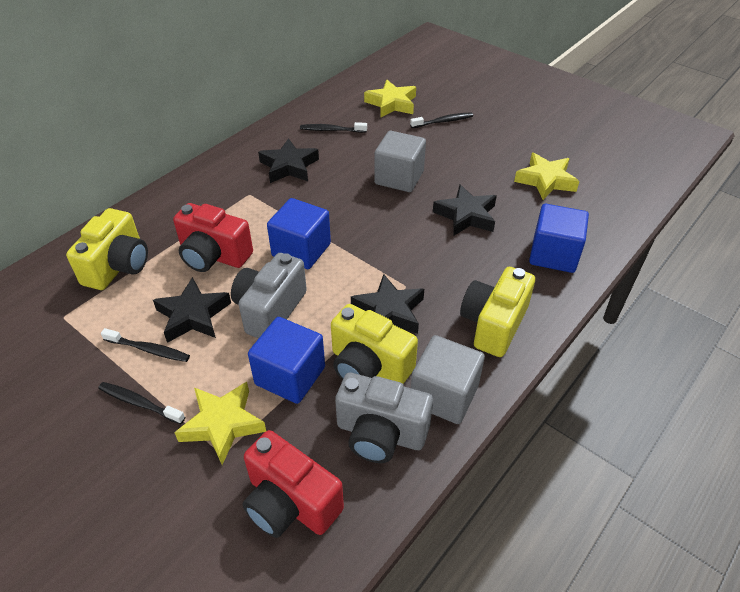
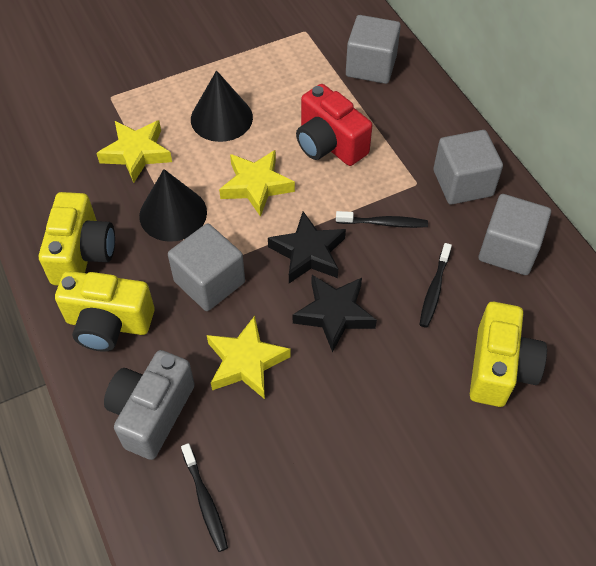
black cone: 0 -> 2
black star: 4 -> 2
black toothbrush: 4 -> 3
blue cube: 3 -> 0
grey camera: 2 -> 1
grey cube: 2 -> 4
red camera: 2 -> 1

